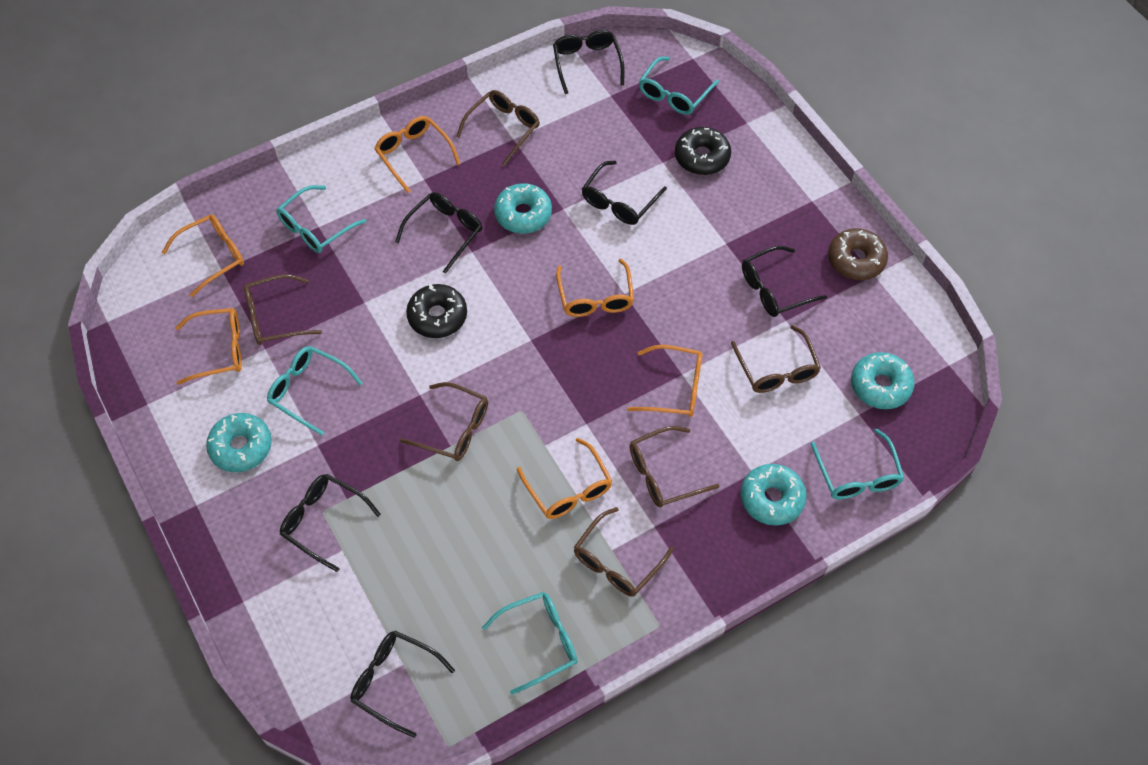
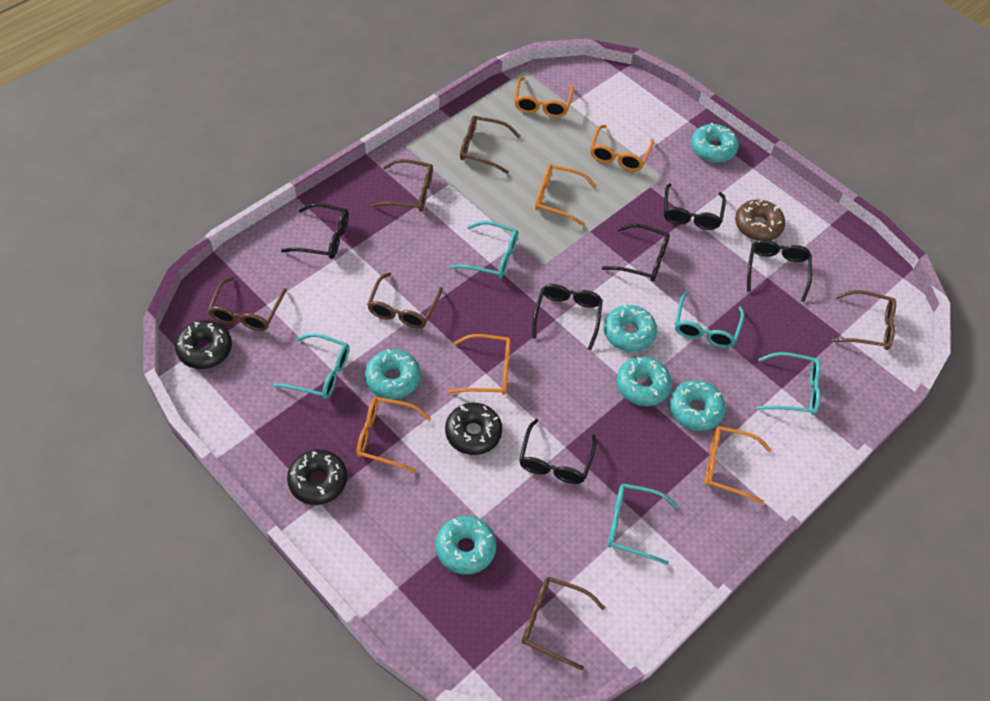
black donut: 2 -> 3
turquoise donut: 4 -> 6

